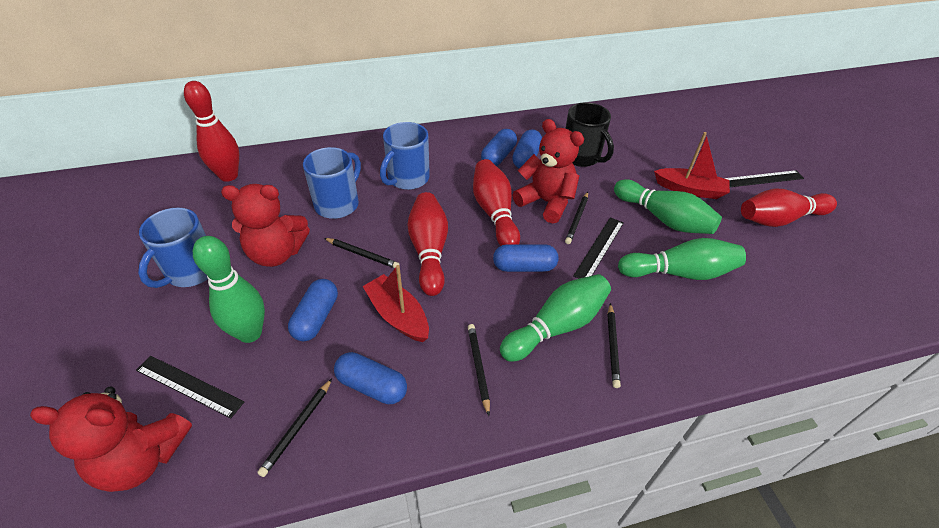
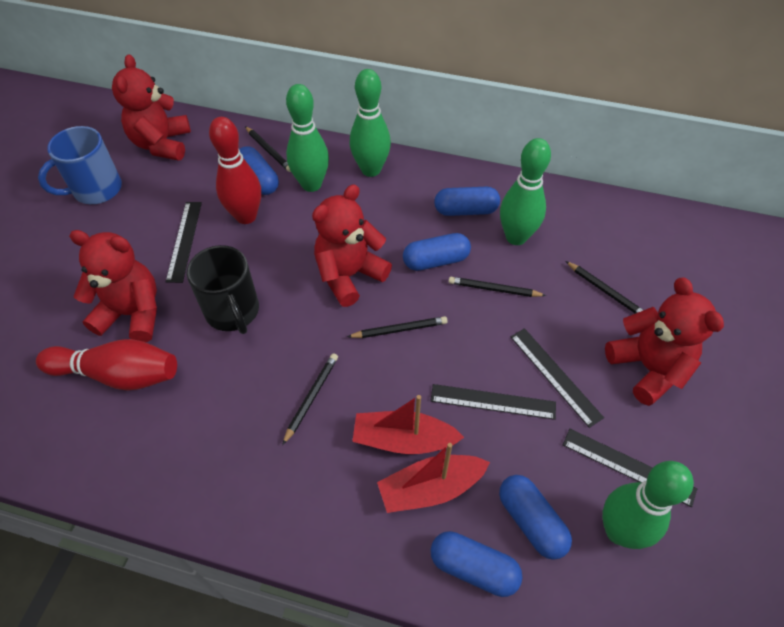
black ruler: 3 -> 4
blue mug: 3 -> 1
red bowling pin: 4 -> 2
red teddy bear: 3 -> 4

